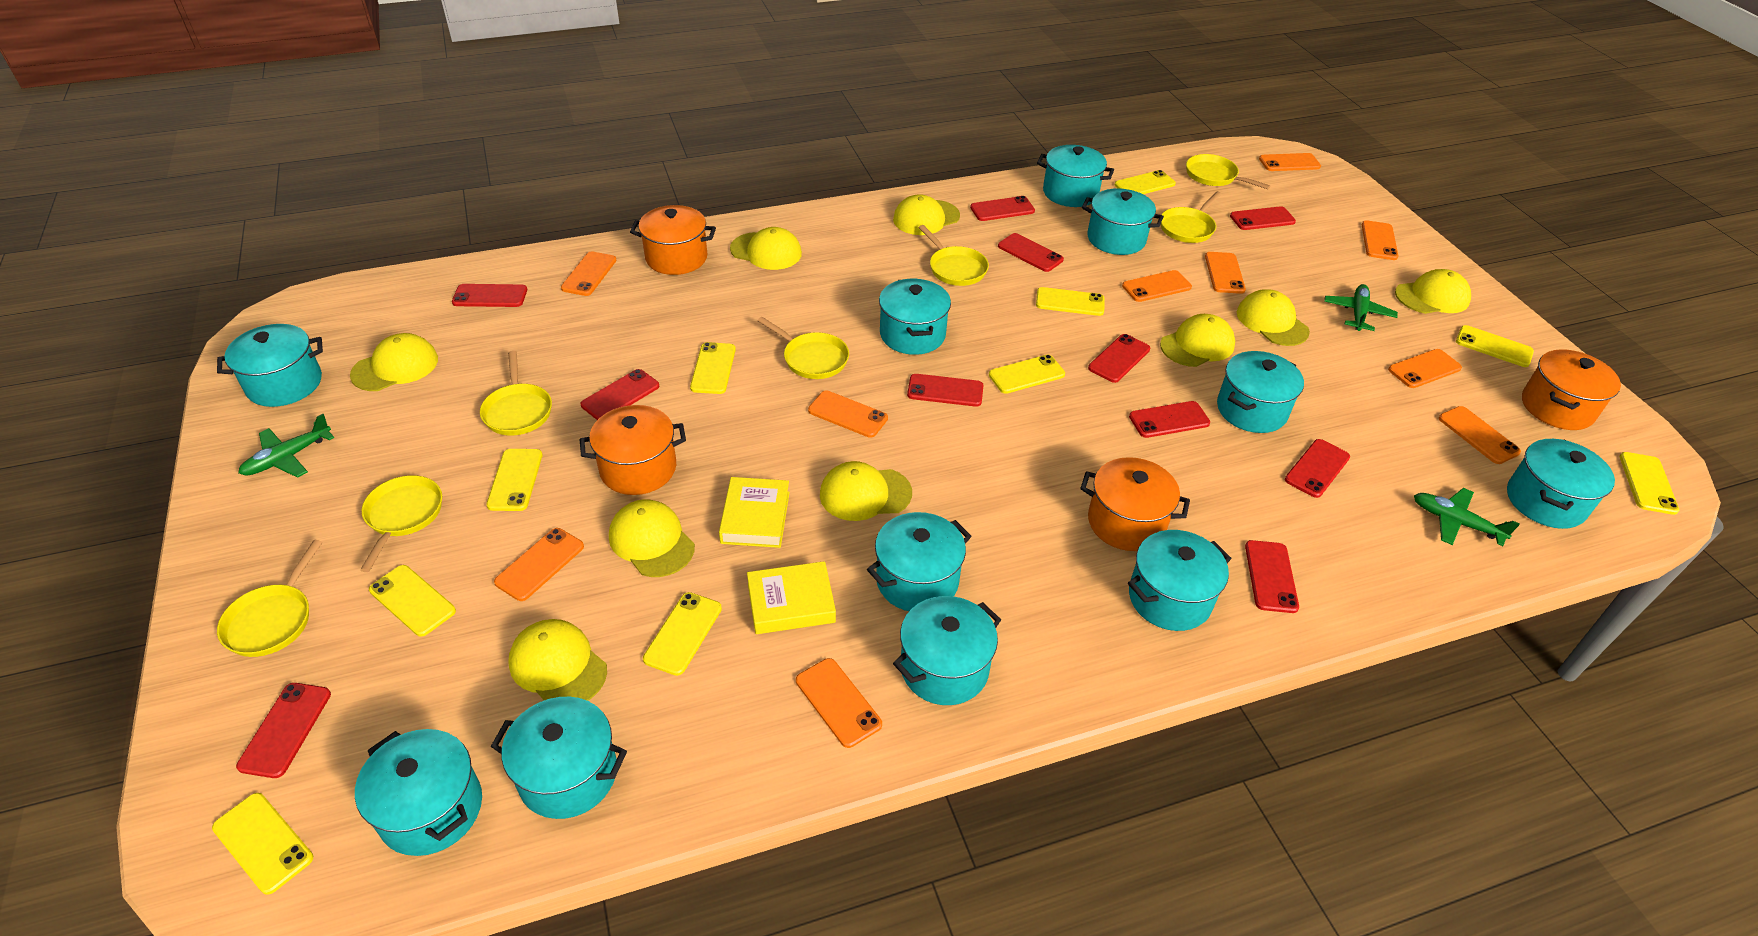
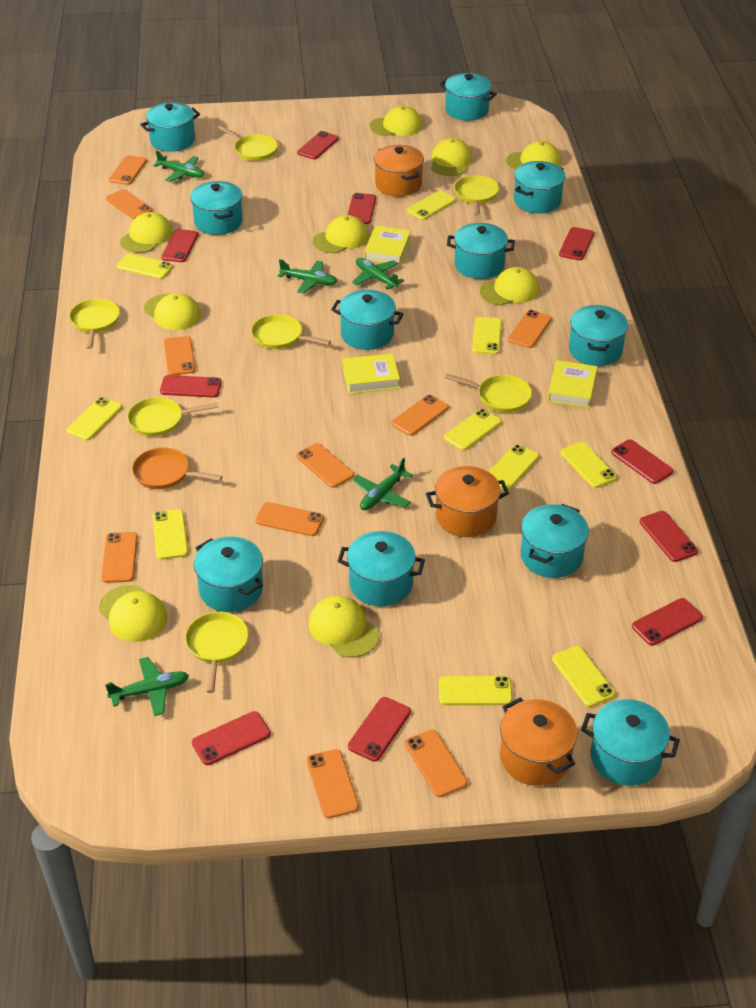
green plane: 3 -> 5
orange pan: 0 -> 1
orange pot: 4 -> 3
red phone: 11 -> 10
yellow book: 2 -> 3

